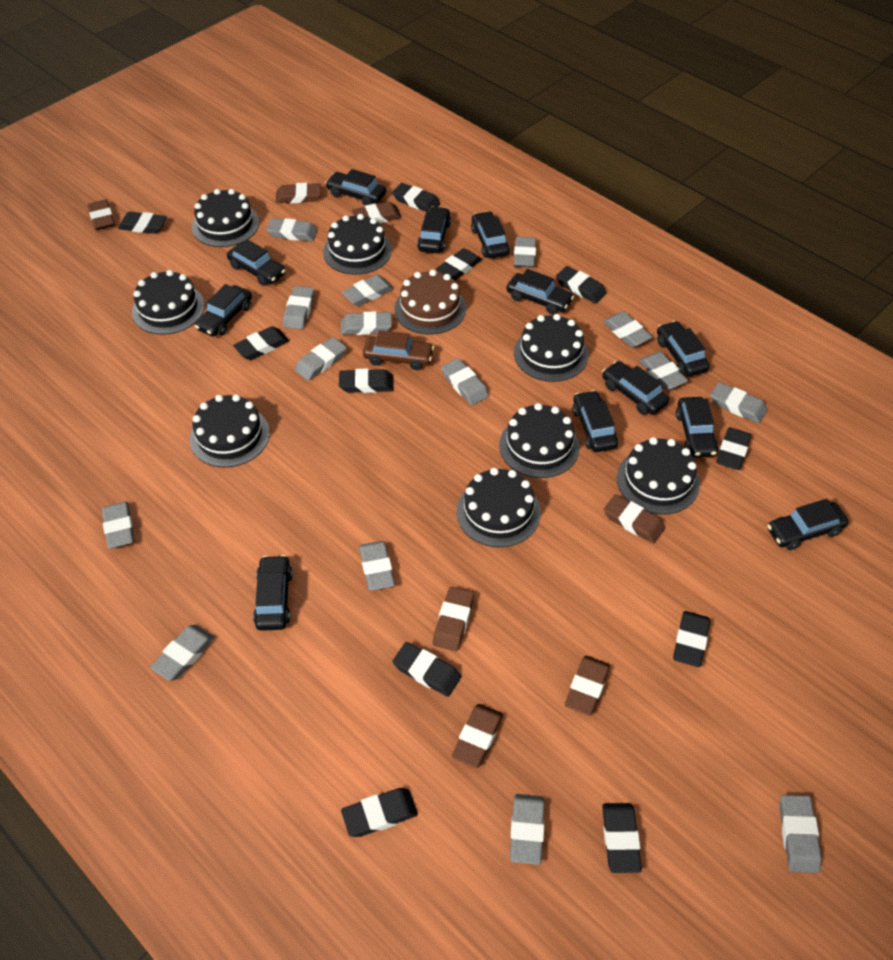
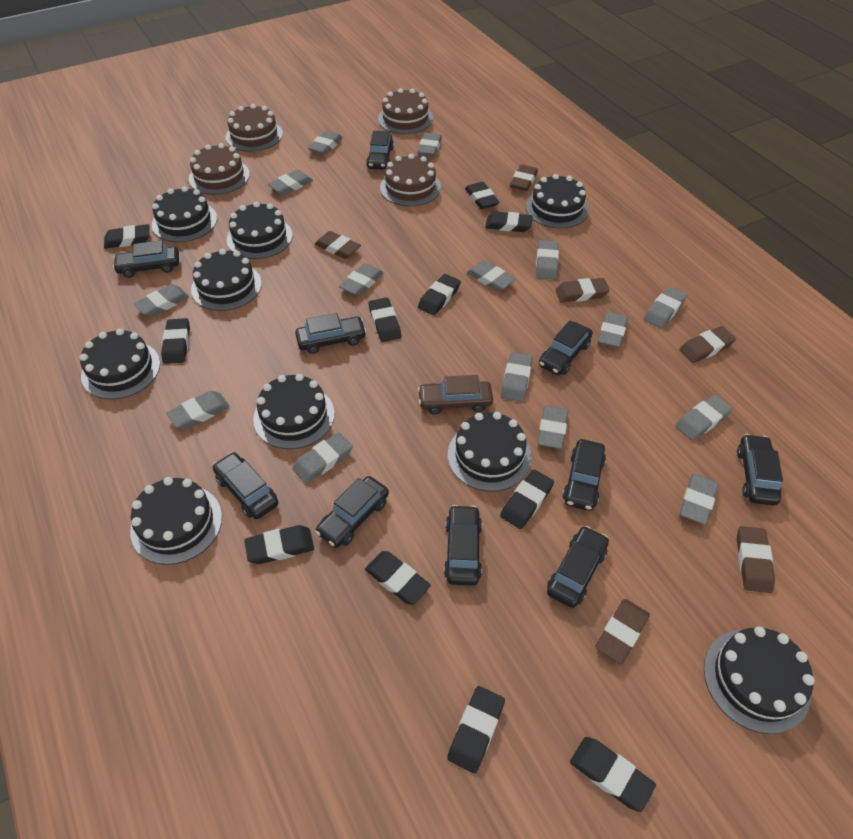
black cake: 8 -> 9
black car: 12 -> 10
brown cake: 1 -> 4
brown eraser: 7 -> 6

